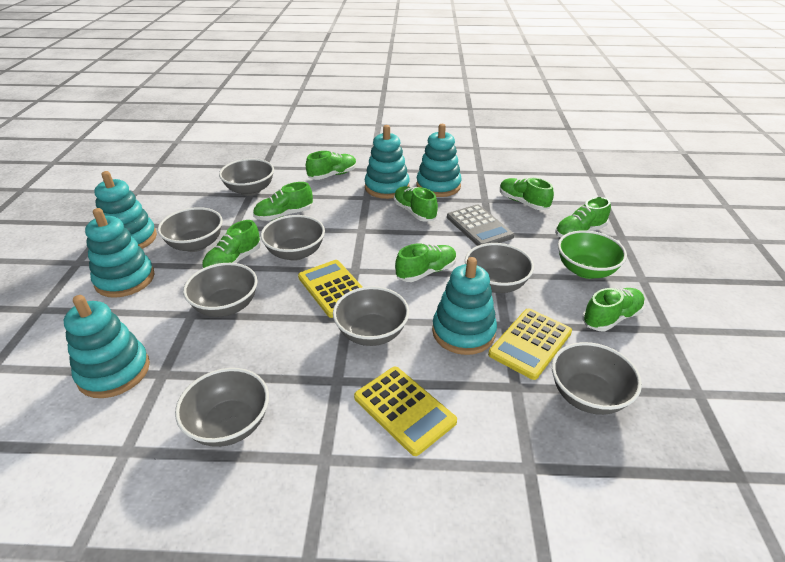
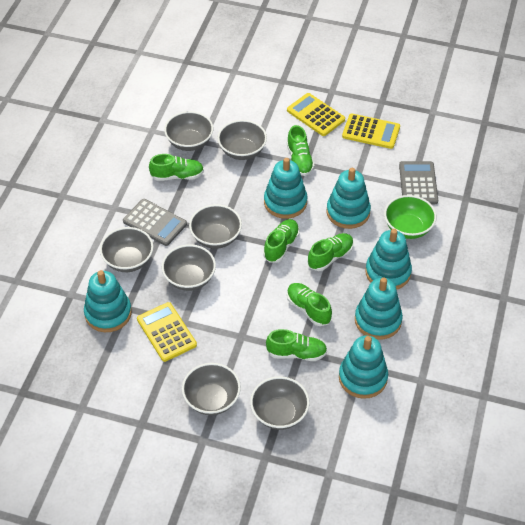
green shoe: 8 -> 6
grey bowl: 8 -> 7
grey calculator: 1 -> 2

